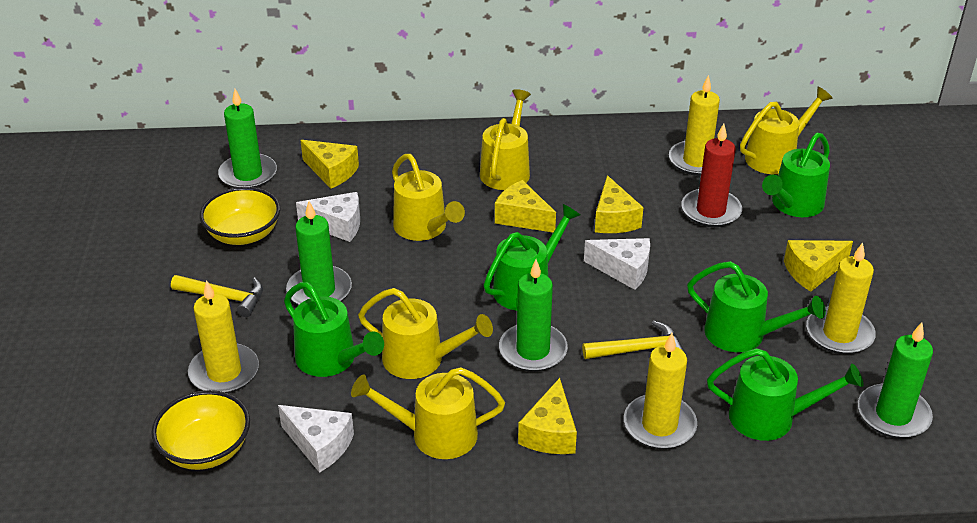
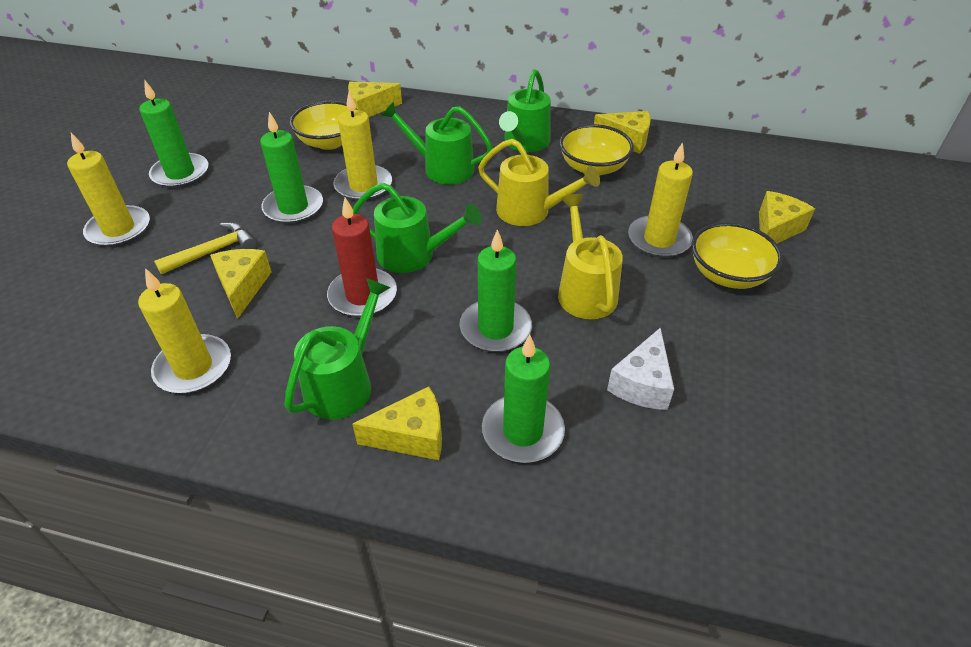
green watering can: 5 -> 4
white cheese: 3 -> 1
yellow bowl: 2 -> 3
yellow hammer: 2 -> 1
yellow watering can: 5 -> 2

